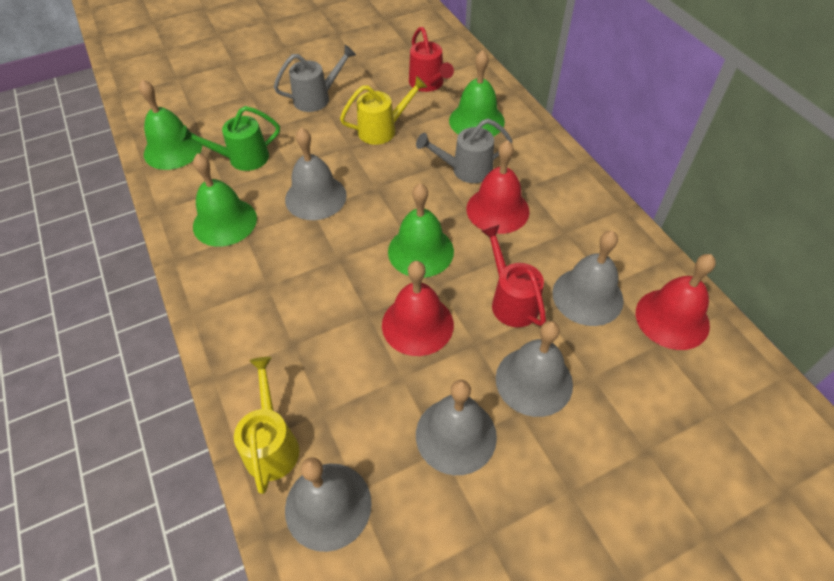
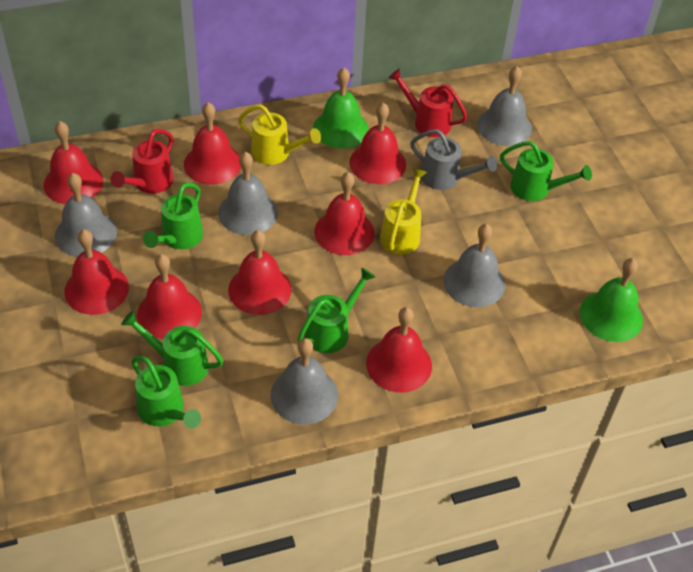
green bell: 4 -> 2
green watering can: 1 -> 5
grey watering can: 2 -> 1
red bell: 3 -> 8

